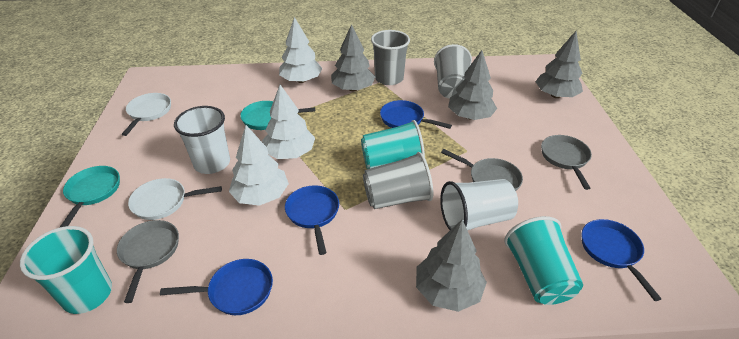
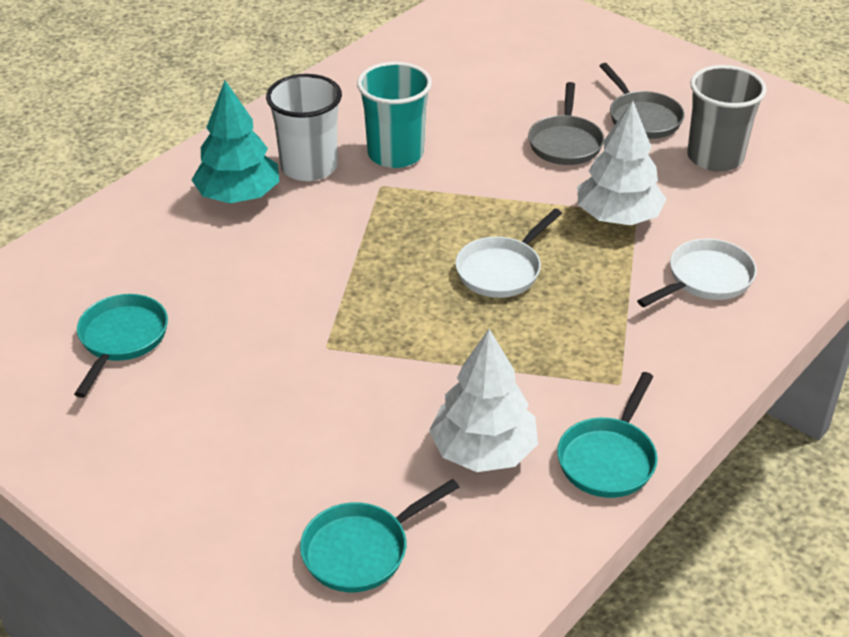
blue pan: 4 -> 0
grey cup: 3 -> 1
grey pan: 3 -> 2
grey tree: 4 -> 0
turquoise cup: 3 -> 1
turquoise pan: 2 -> 3
turquoise tree: 0 -> 1
white cup: 2 -> 1
white tree: 3 -> 2

